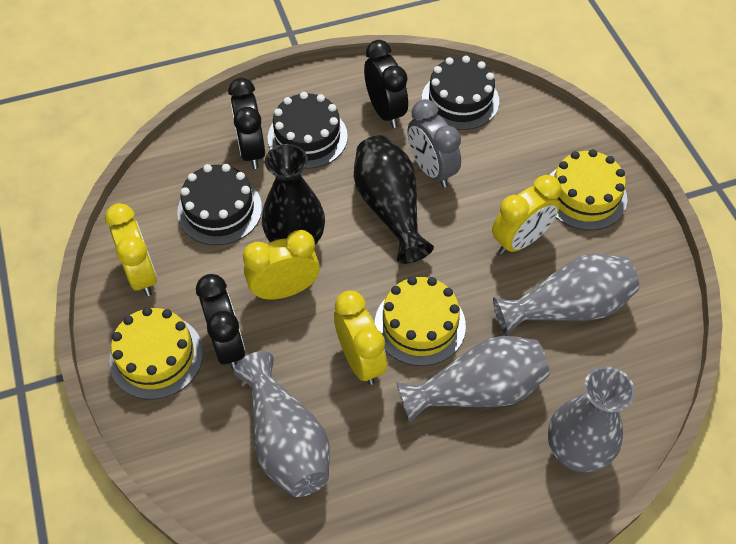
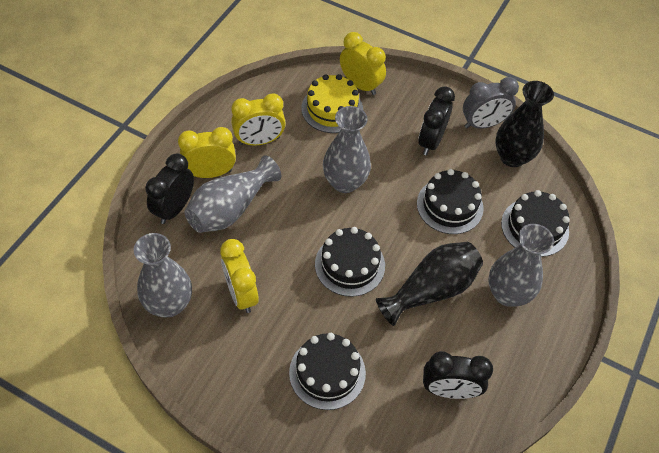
black cake: 3 -> 4
yellow cake: 3 -> 1

